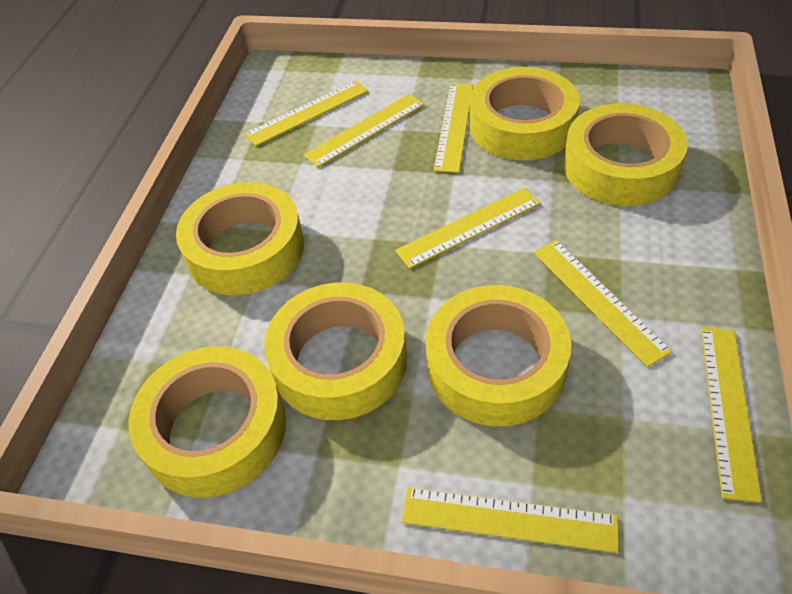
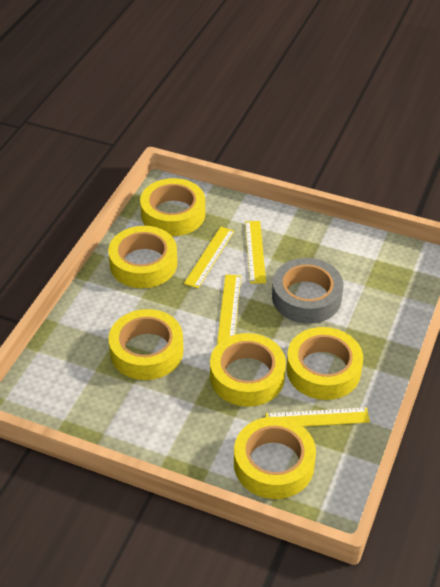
grey tape: 0 -> 1
yellow ruler: 7 -> 4

